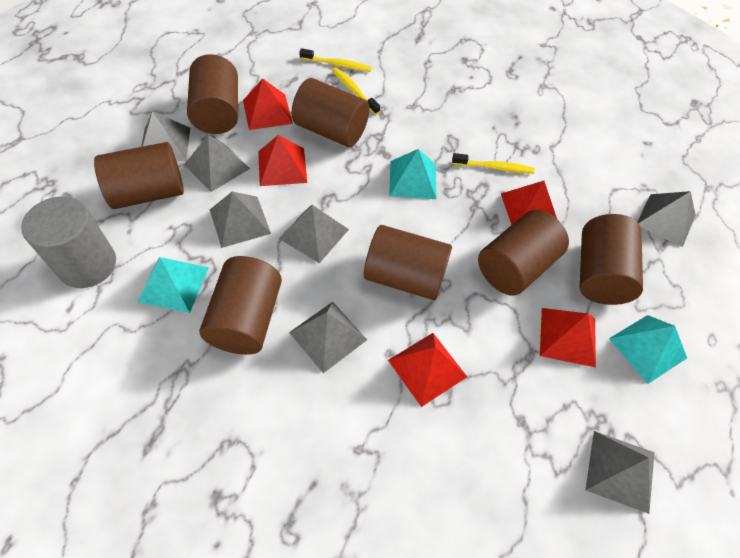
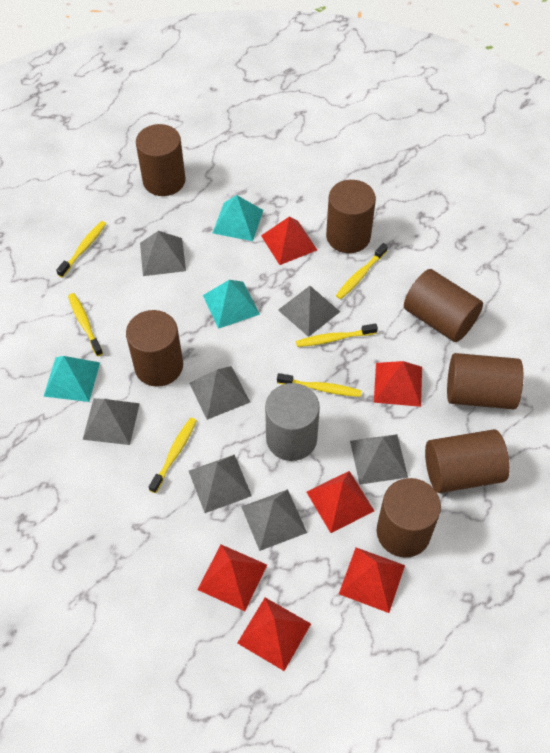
red pyramid: 5 -> 6
yellow toothbrush: 3 -> 6

